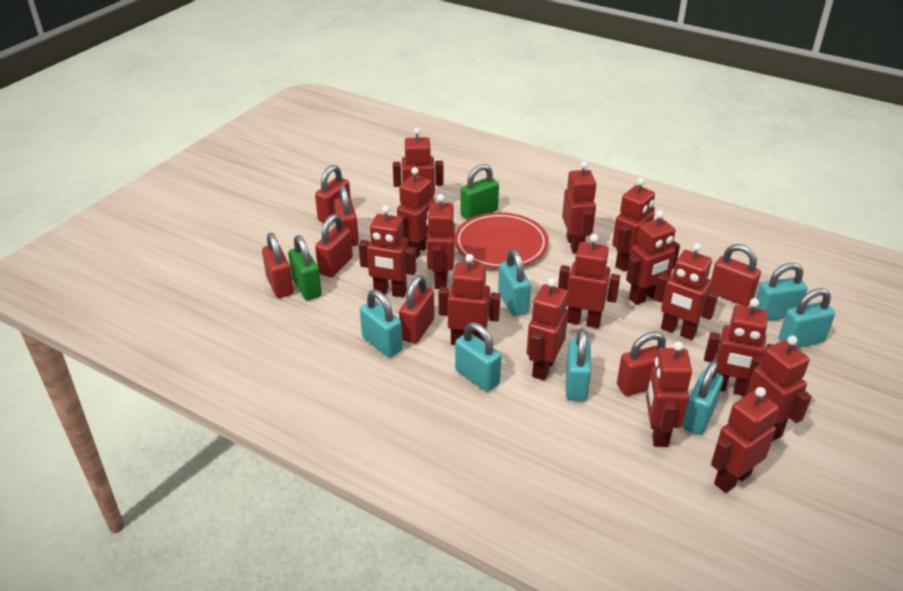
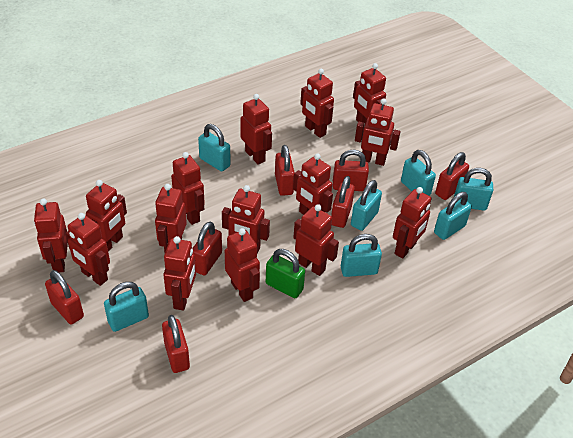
green padlock: 2 -> 1
red plate: 1 -> 0

